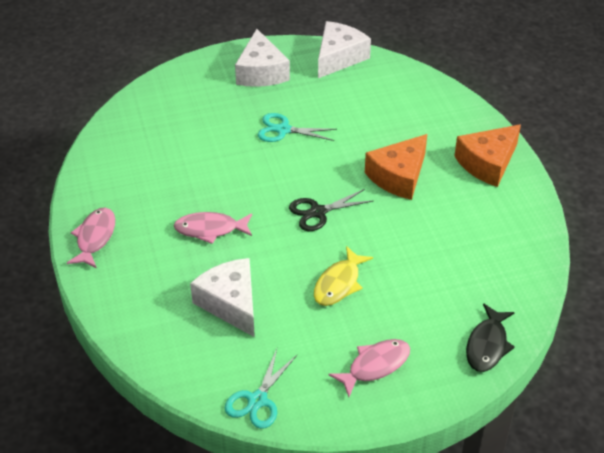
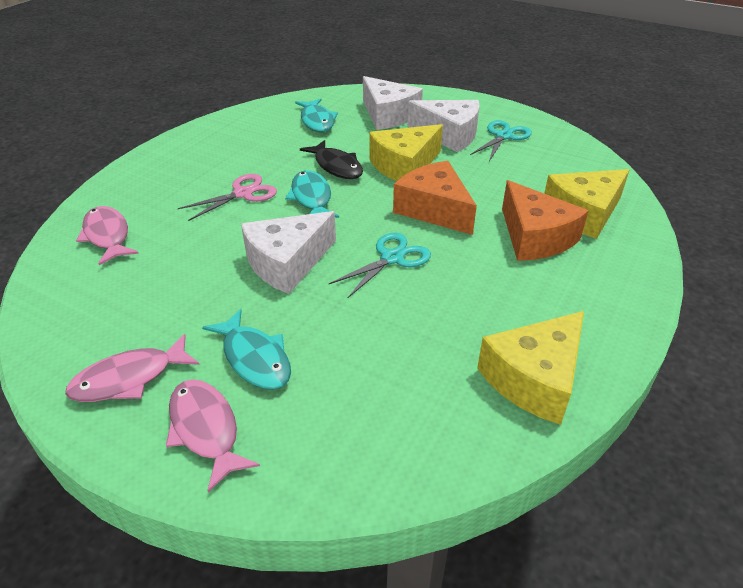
black scissors: 1 -> 0
pink scissors: 0 -> 1
turquoise fish: 0 -> 3
yellow cheese: 0 -> 3
yellow fish: 1 -> 0

